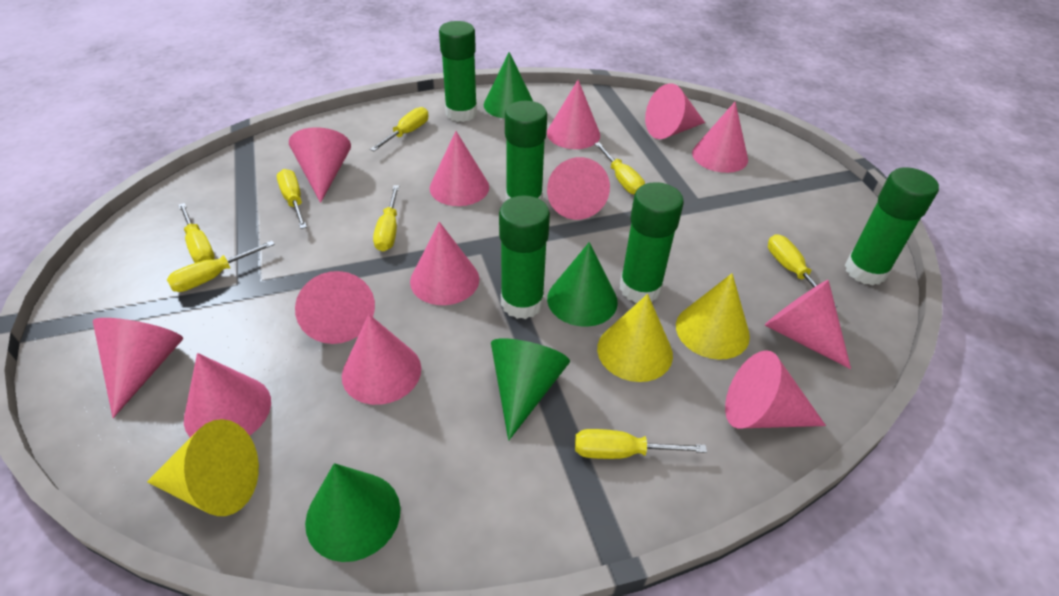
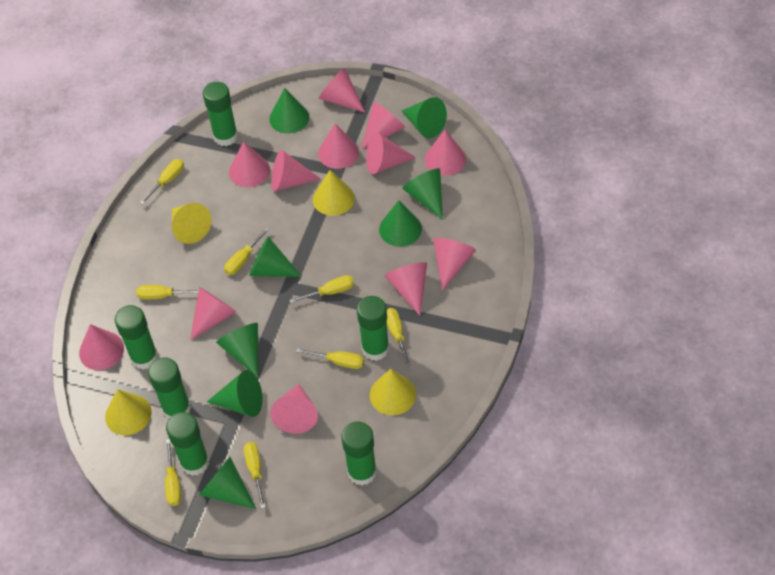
green cone: 4 -> 8
green glue stick: 5 -> 6
pink cone: 13 -> 12
yellow cone: 3 -> 4

